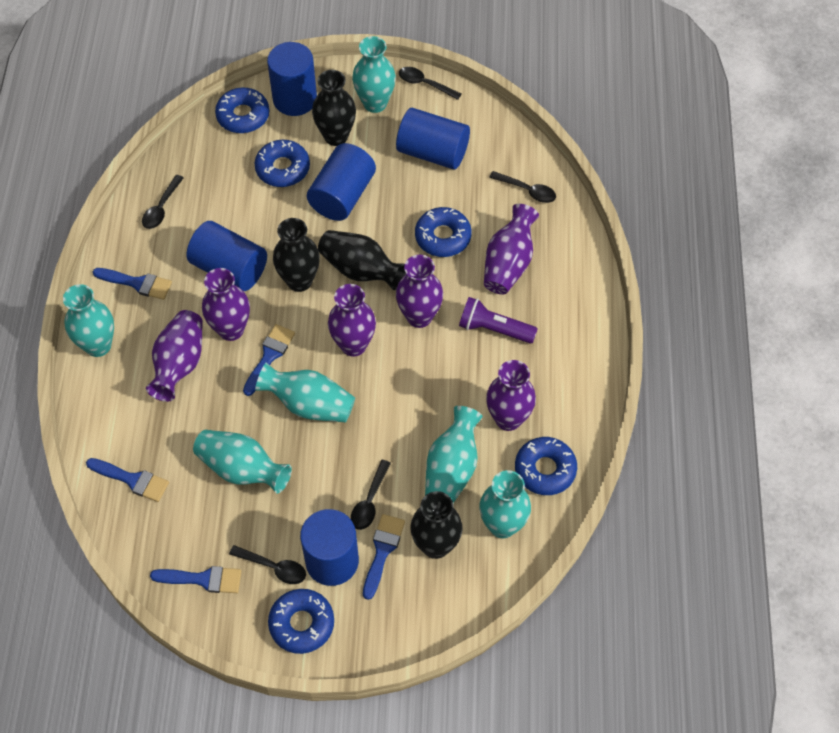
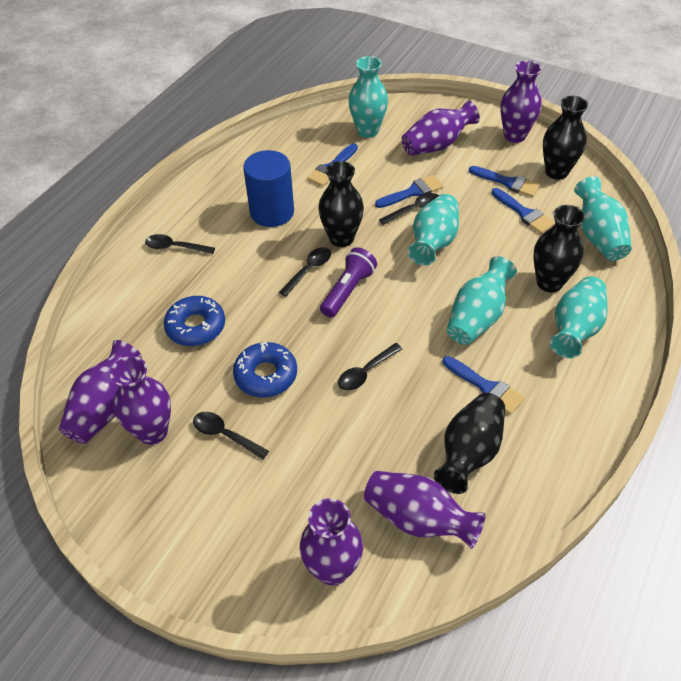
blue cylinder: 5 -> 1
blue donut: 5 -> 2
turquoise vase: 6 -> 5

